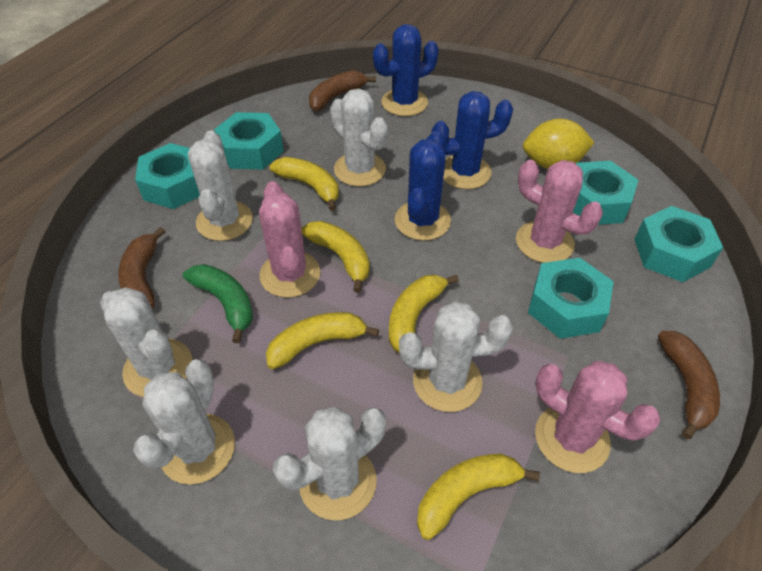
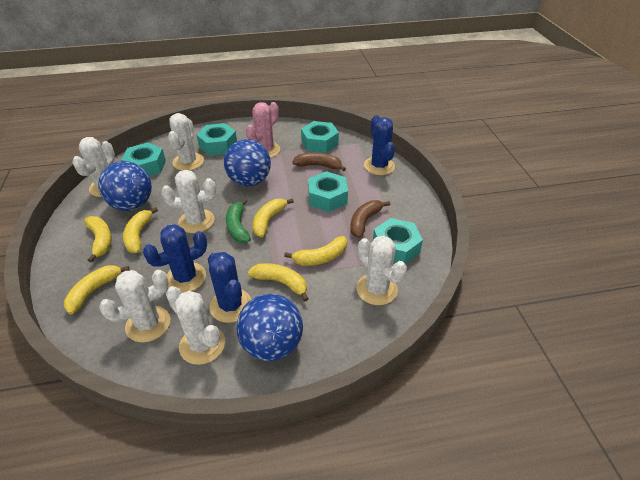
blue ball: 0 -> 3
brown banana: 3 -> 2
pink cactus: 3 -> 1
yellow banana: 5 -> 6
yellow lemon: 1 -> 0

